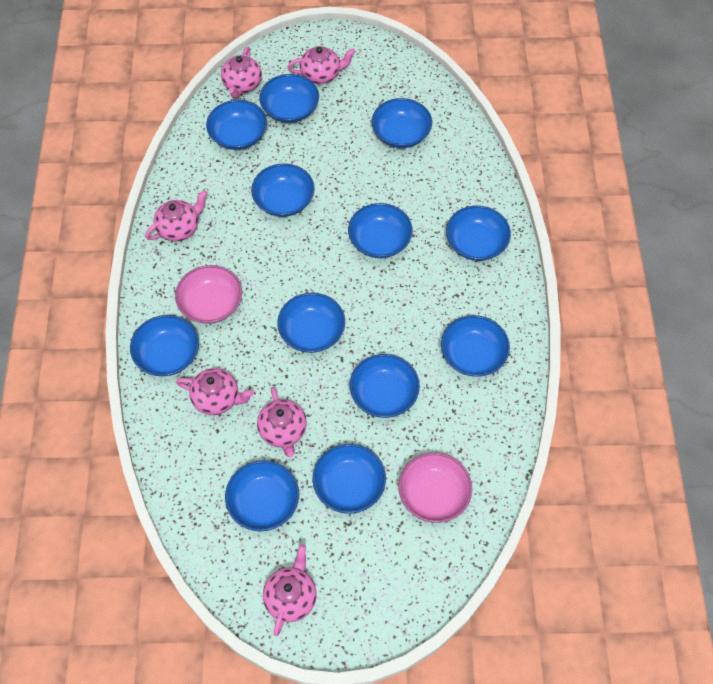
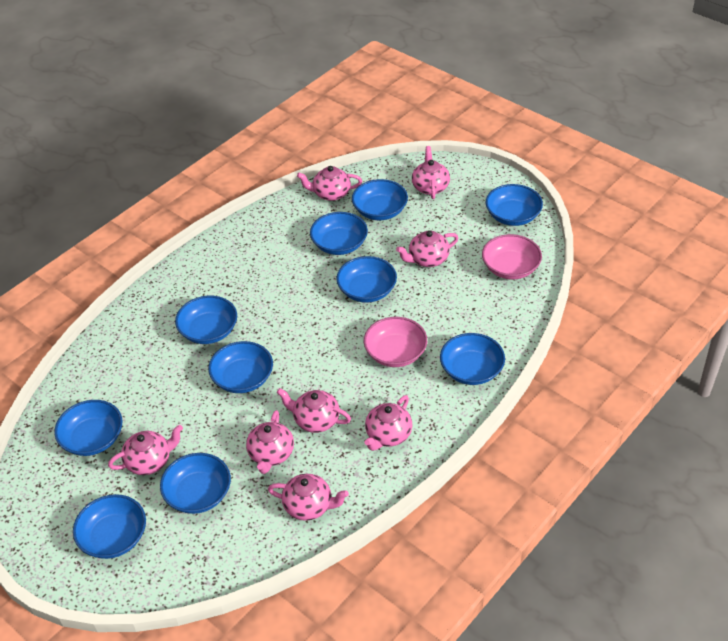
blue bowl: 12 -> 10
pink teapot: 6 -> 8

